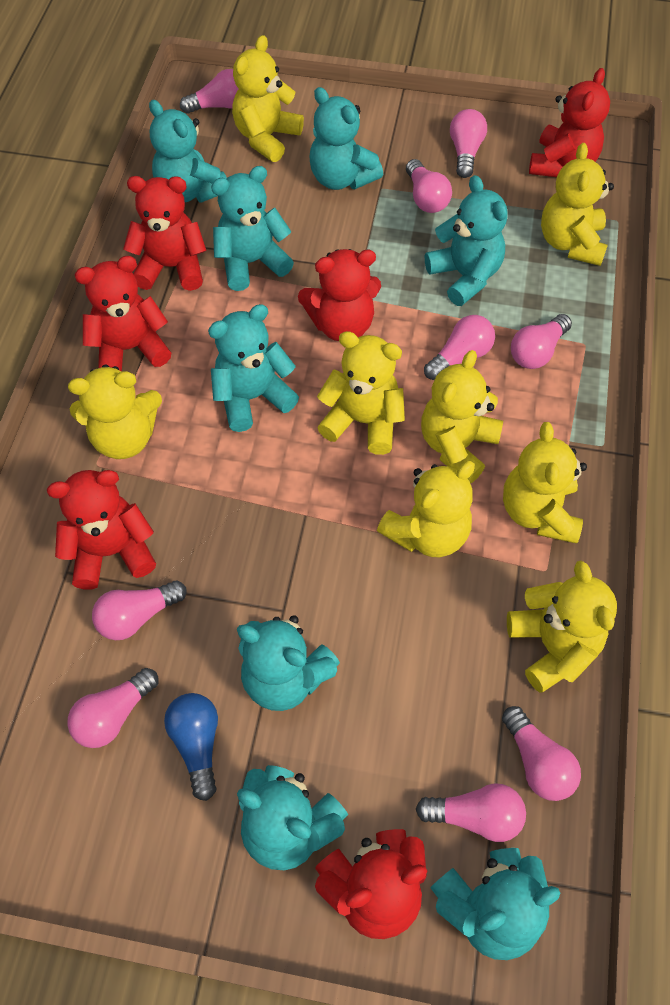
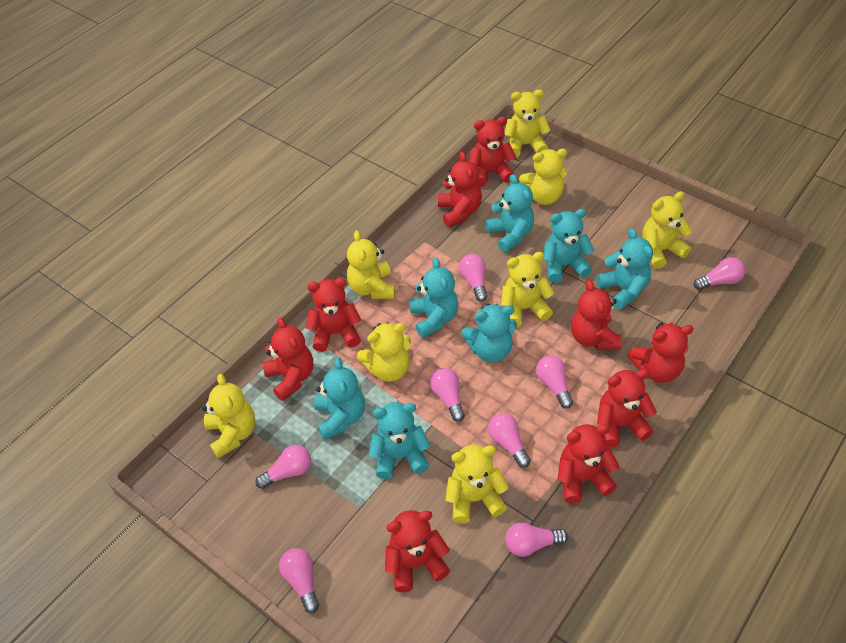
blue light bulb: 1 -> 0
pink light bulb: 9 -> 8
red teddy bear: 6 -> 9
turquoise teddy bear: 8 -> 7

